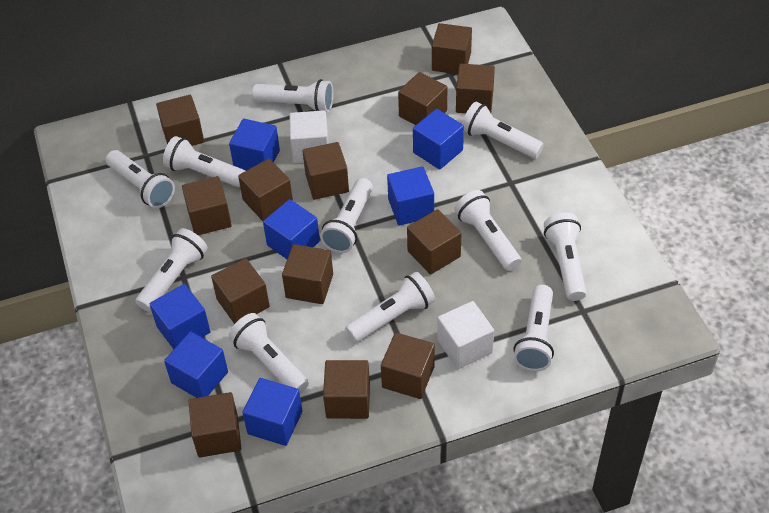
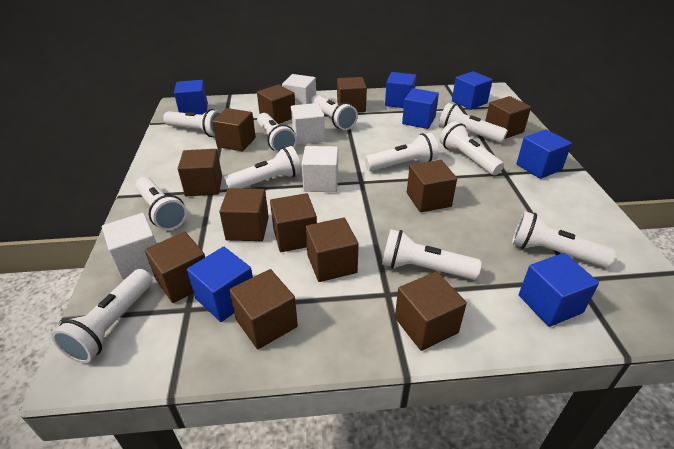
brown cube: 13 -> 12
white cube: 2 -> 4

